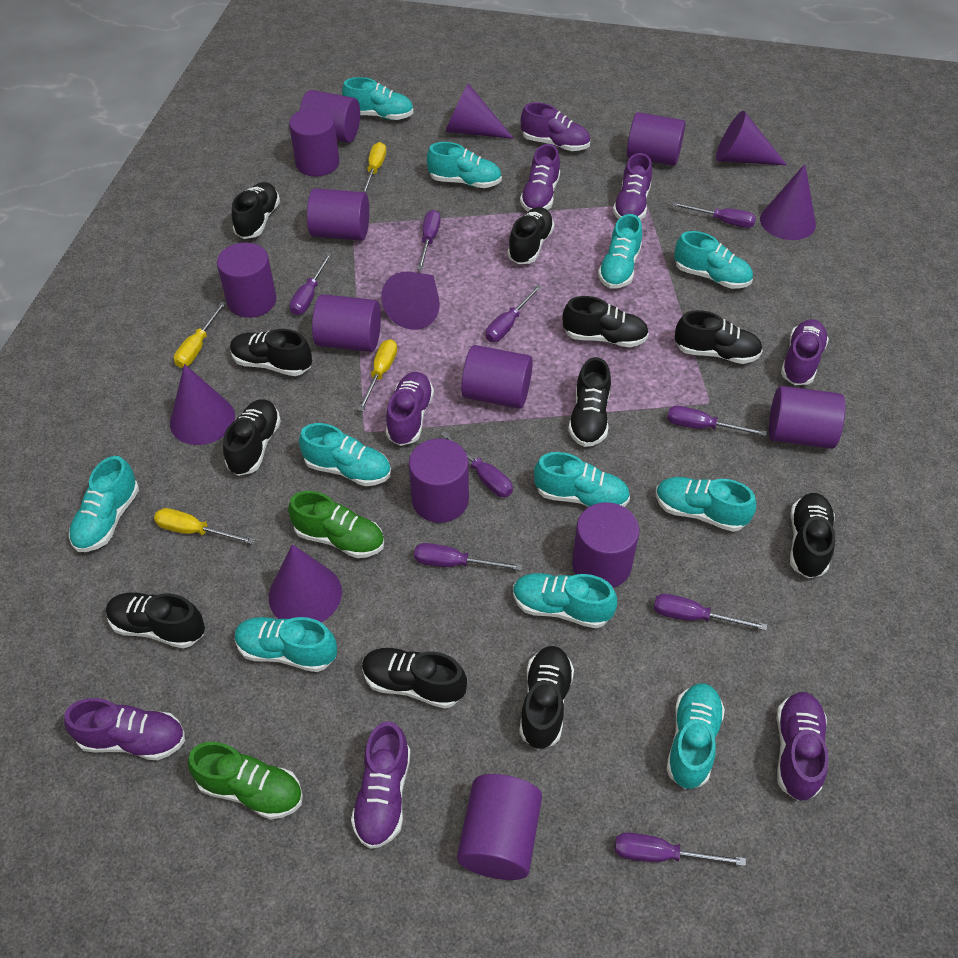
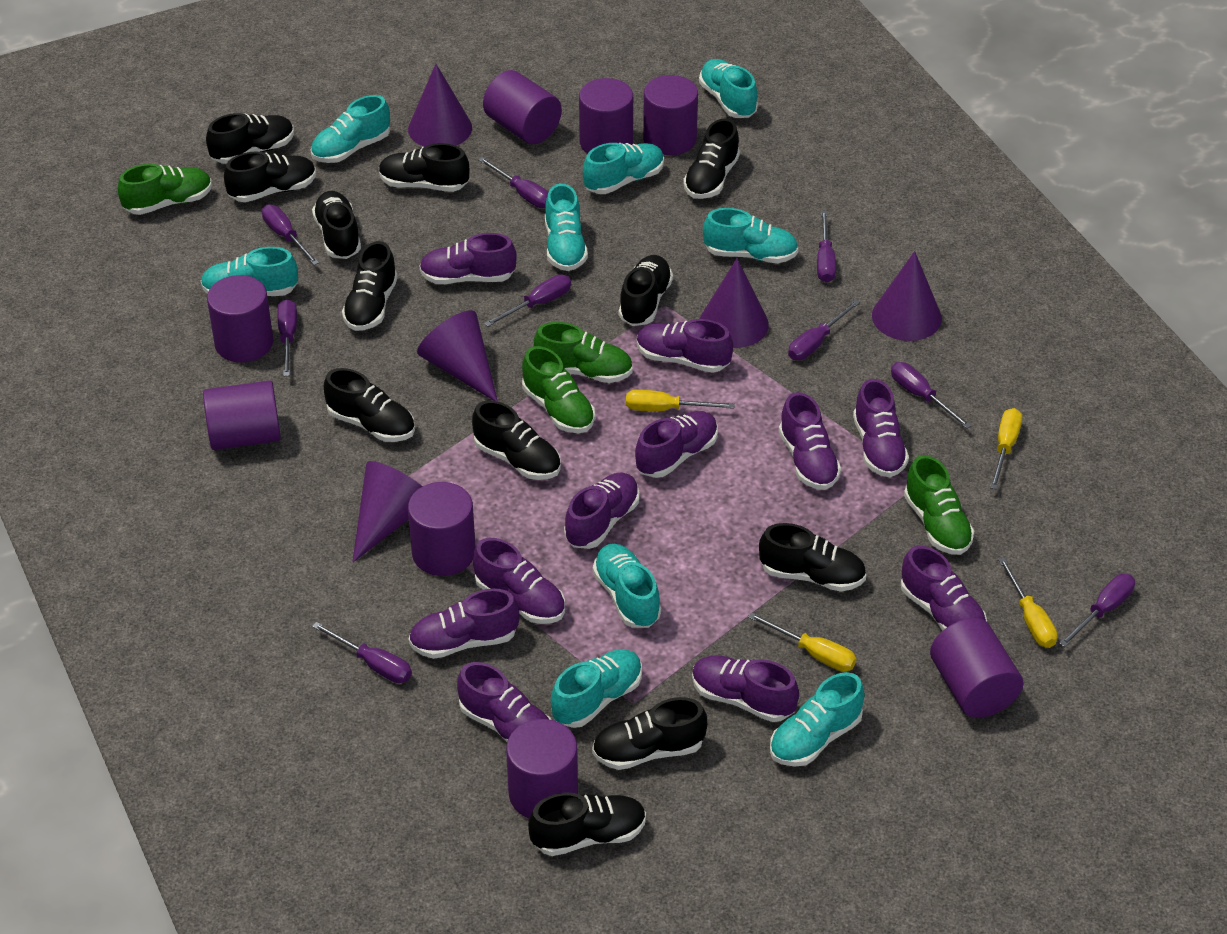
black shoe: 11 -> 12
green shoe: 2 -> 4
purple cone: 6 -> 5
purple cylinder: 11 -> 8
purple shoe: 8 -> 11
turquoise shoe: 11 -> 9

